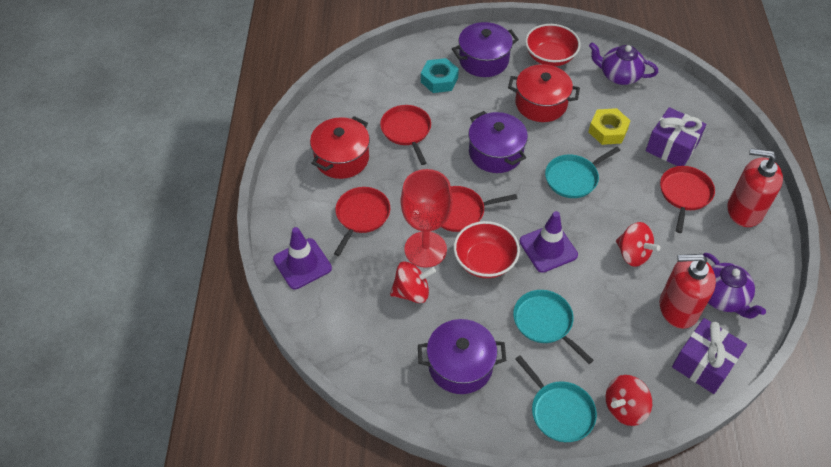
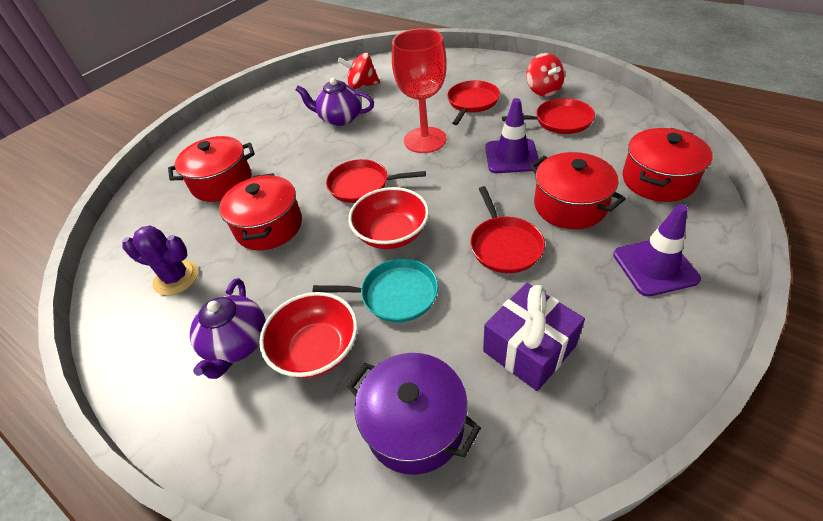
purple cactus: 0 -> 1
purple gift: 2 -> 1
purple pot: 3 -> 1
red pot: 2 -> 4
red soap dispenser: 2 -> 0
red spinning top: 3 -> 2
turquoise nut: 1 -> 0
turquoise pan: 3 -> 1
yellow nut: 1 -> 0

